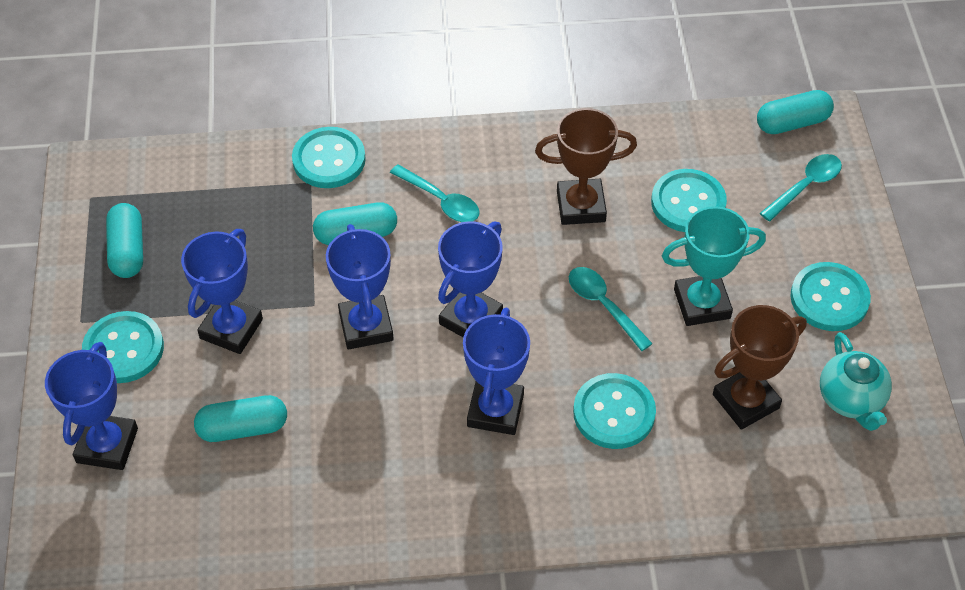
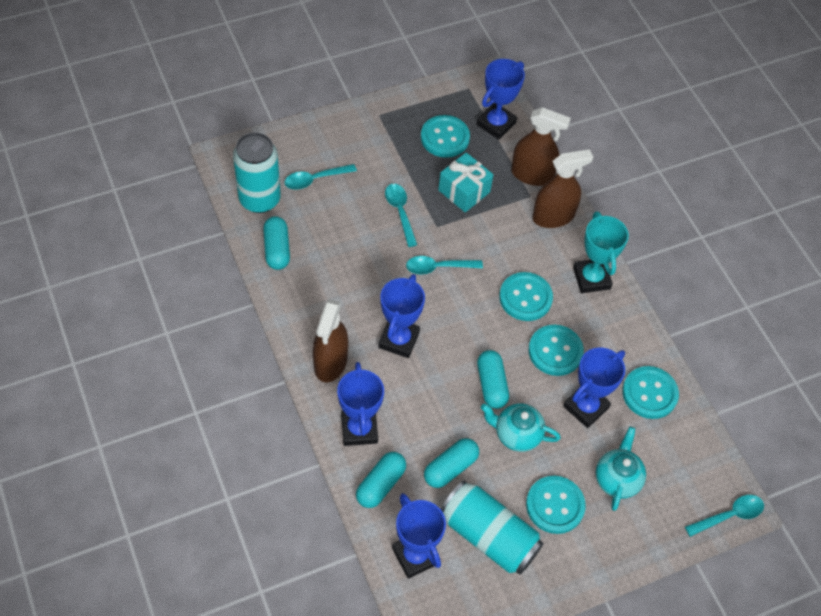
brown spray bottle: 0 -> 3
brown trophy: 2 -> 0
turquoise can: 0 -> 2
turquoise gift: 0 -> 1
turquoise spoon: 3 -> 4
turquoise teapot: 1 -> 2

